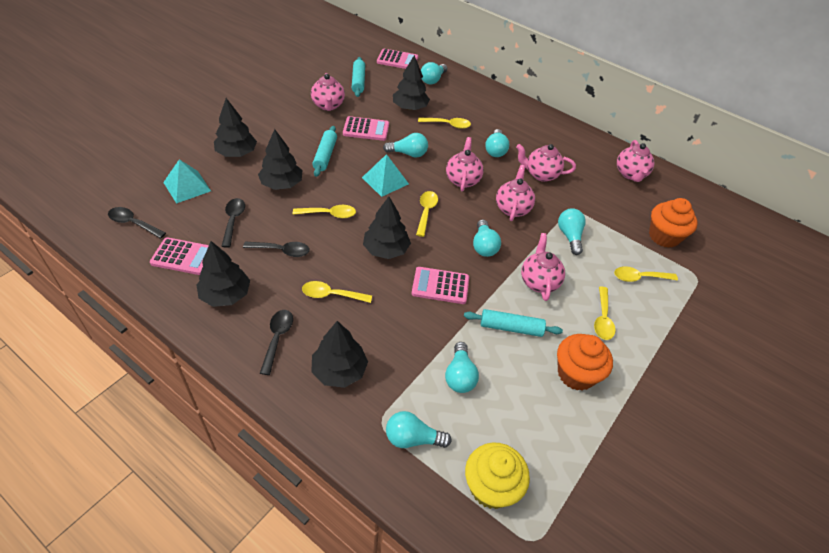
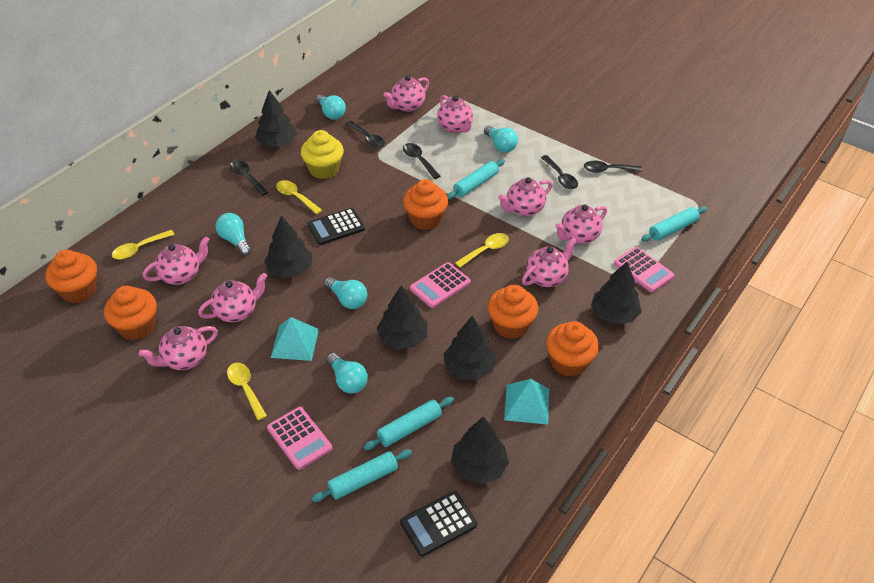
black calculator: 0 -> 2
black spoon: 4 -> 5
orange cupcake: 2 -> 5
pink calculator: 4 -> 3
pink teapot: 6 -> 8
turquoise light bulb: 7 -> 5
turquoise rolling pin: 3 -> 4
yellow spoon: 6 -> 4

